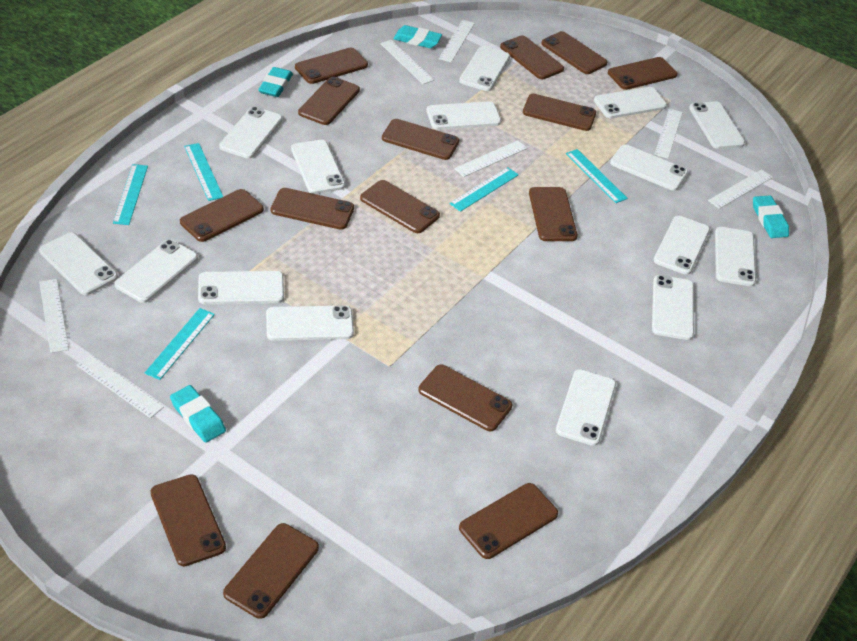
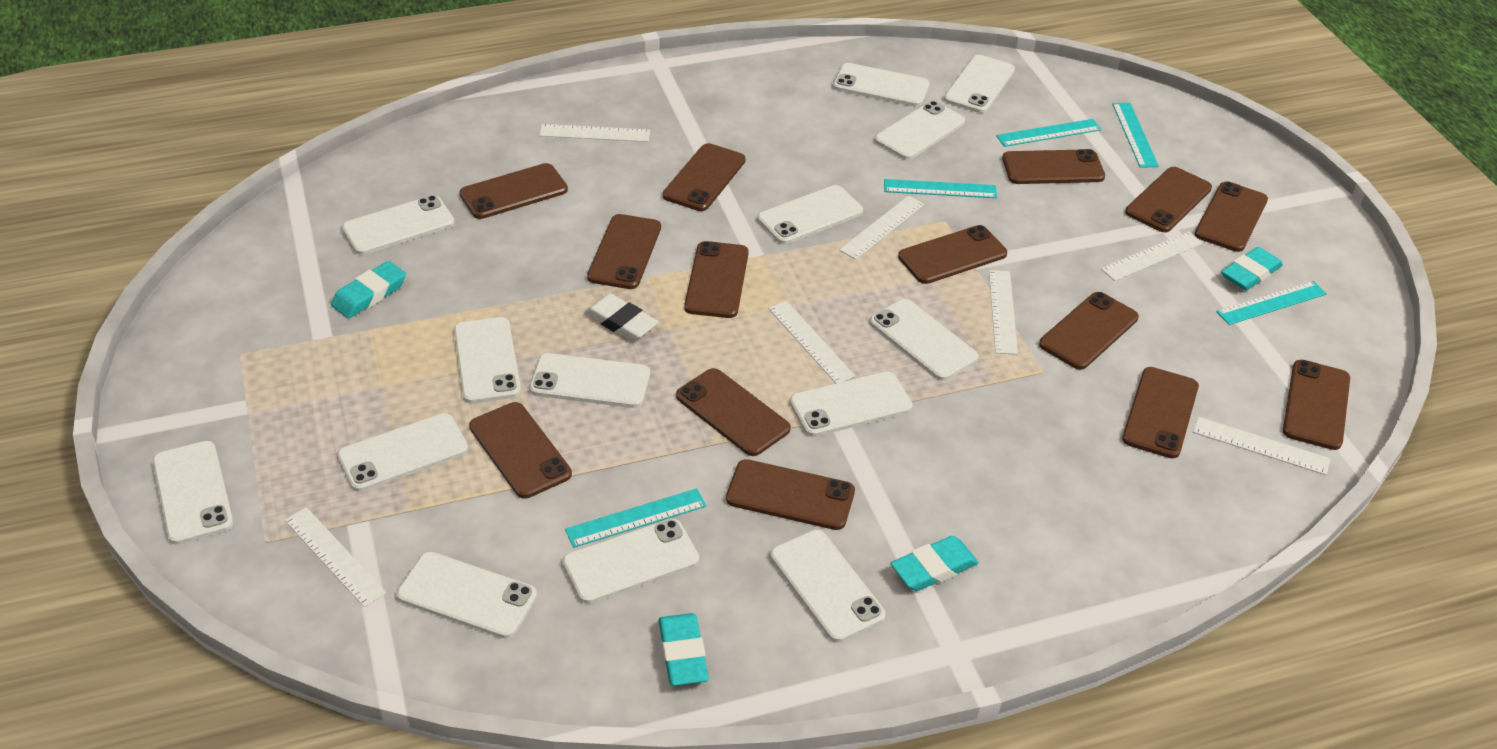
brown phone: 15 -> 14
white eraser: 0 -> 1
white phone: 15 -> 14

